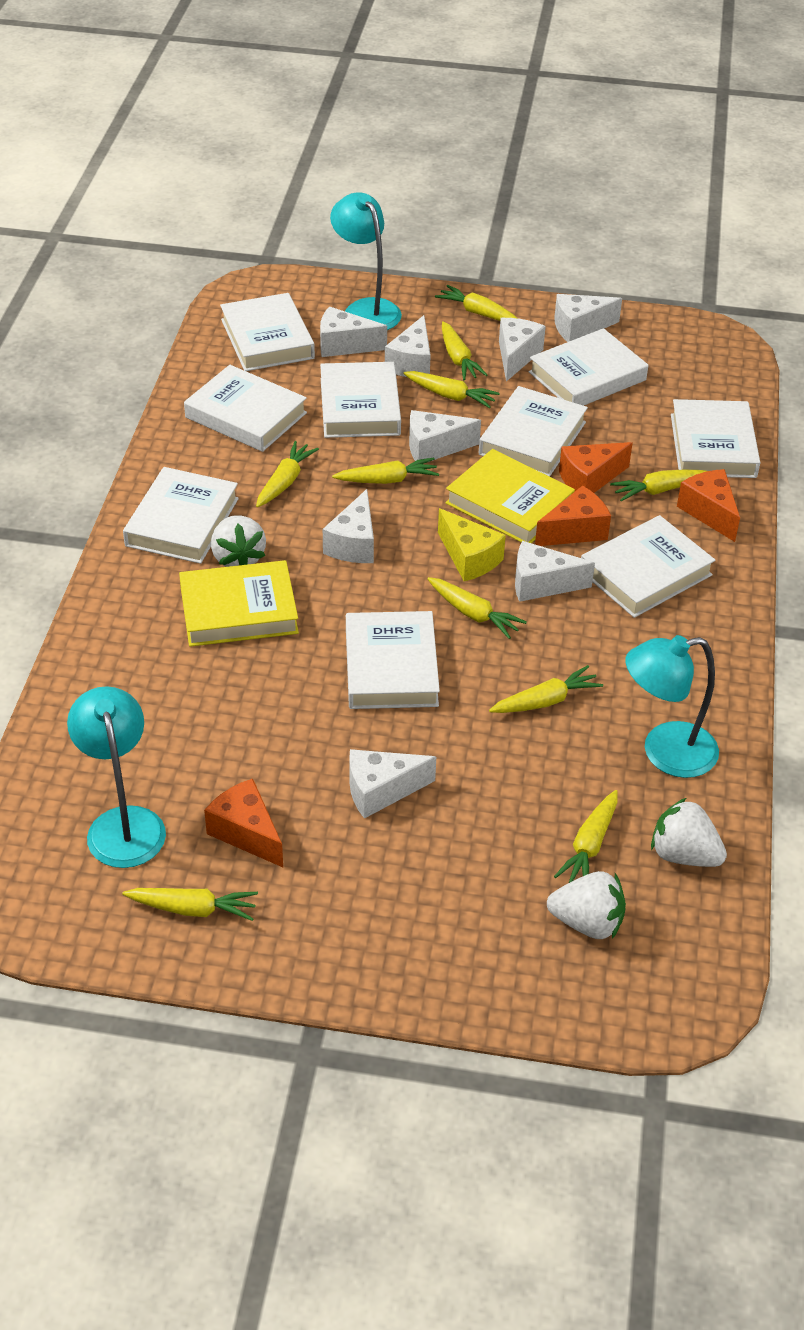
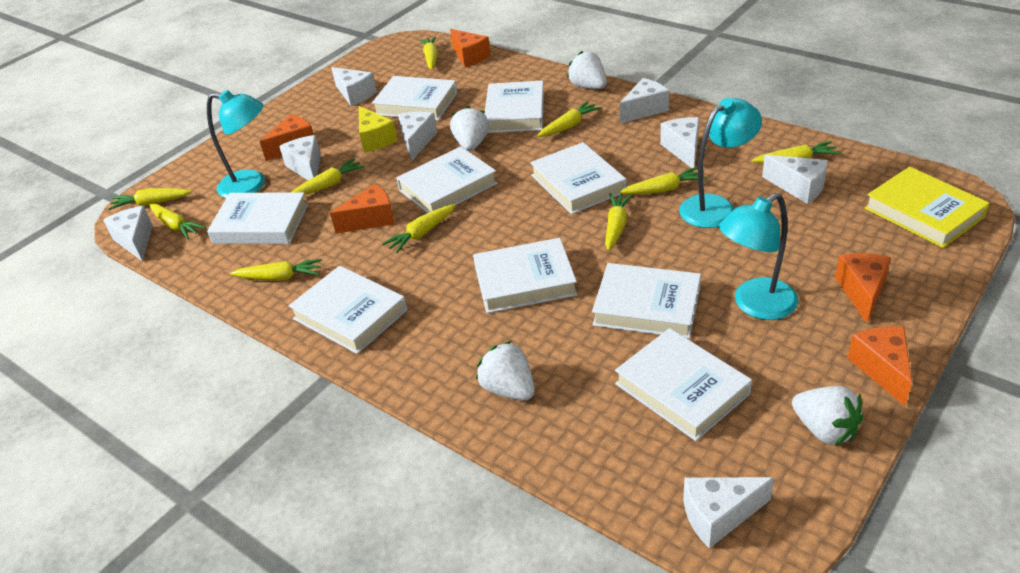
orange cheese: 4 -> 5
white strawberry: 3 -> 4
yellow book: 2 -> 1

